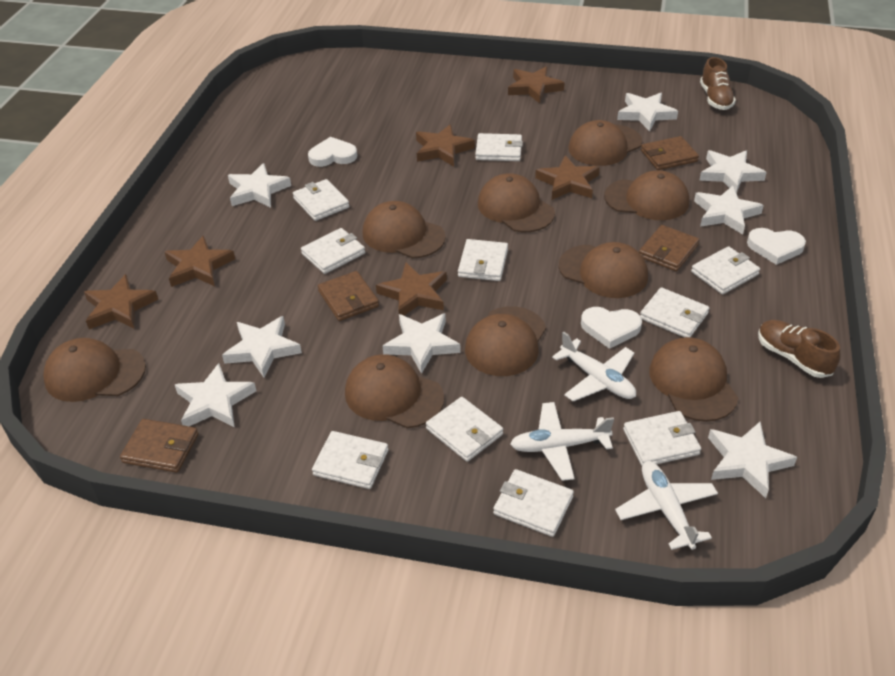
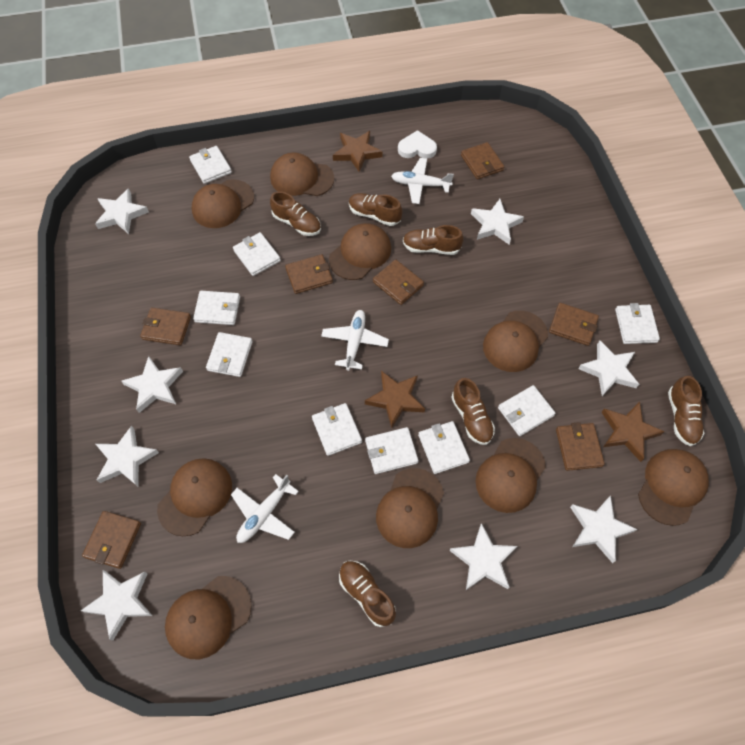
brown shoe: 2 -> 6
brown star: 6 -> 3
brown wallet: 4 -> 7
white heart: 3 -> 1
white wallet: 10 -> 9

